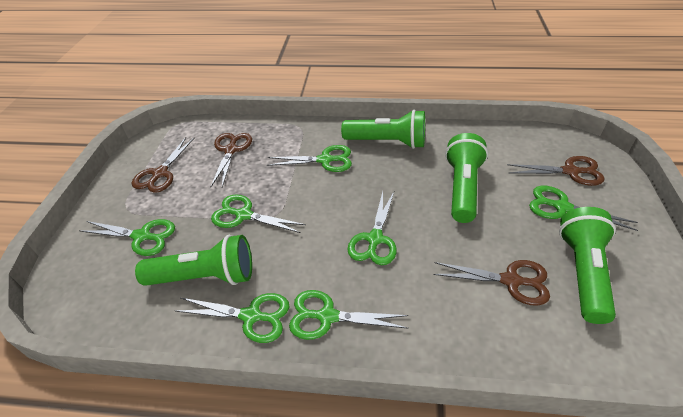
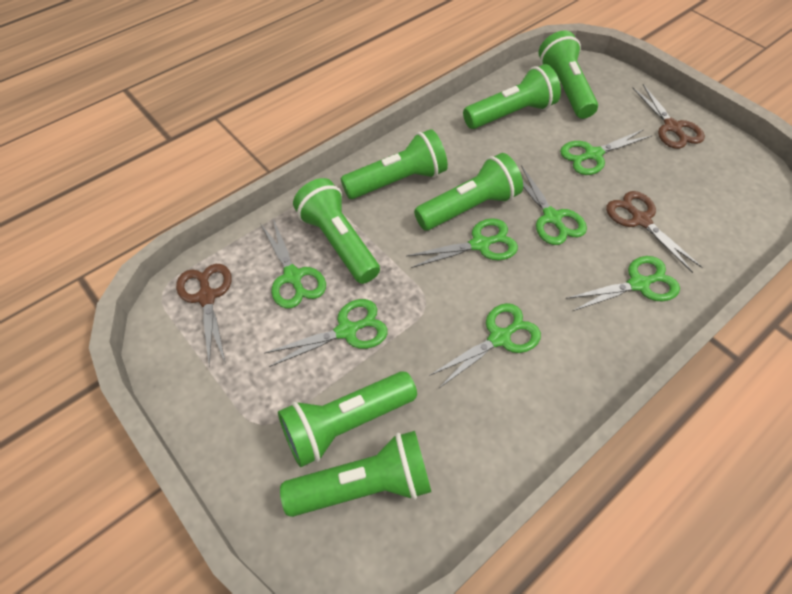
brown scissors: 4 -> 3
green flashlight: 4 -> 7

